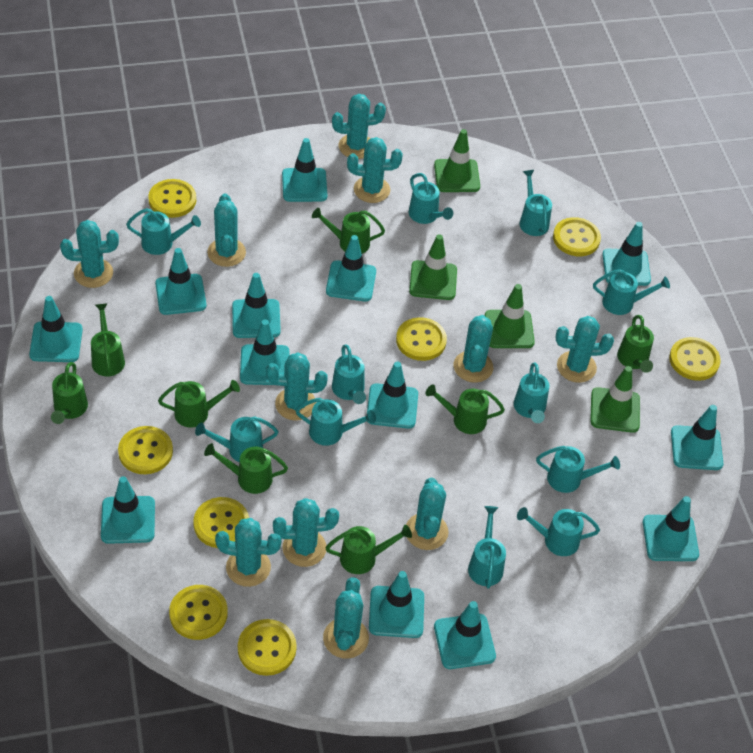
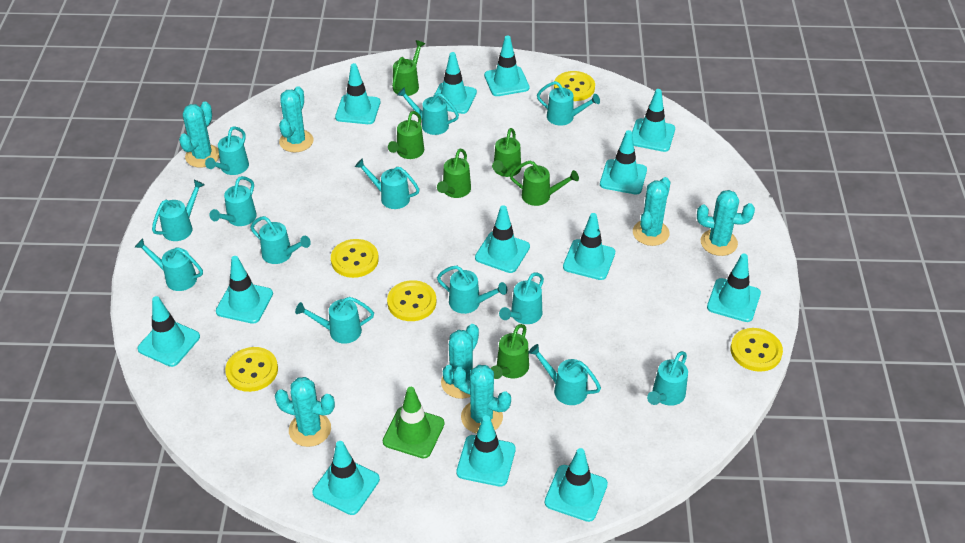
green traffic cone: 4 -> 1
green watering can: 8 -> 6
turquoise cactus: 11 -> 7
turquoise watering can: 11 -> 13
yellow button: 8 -> 5

